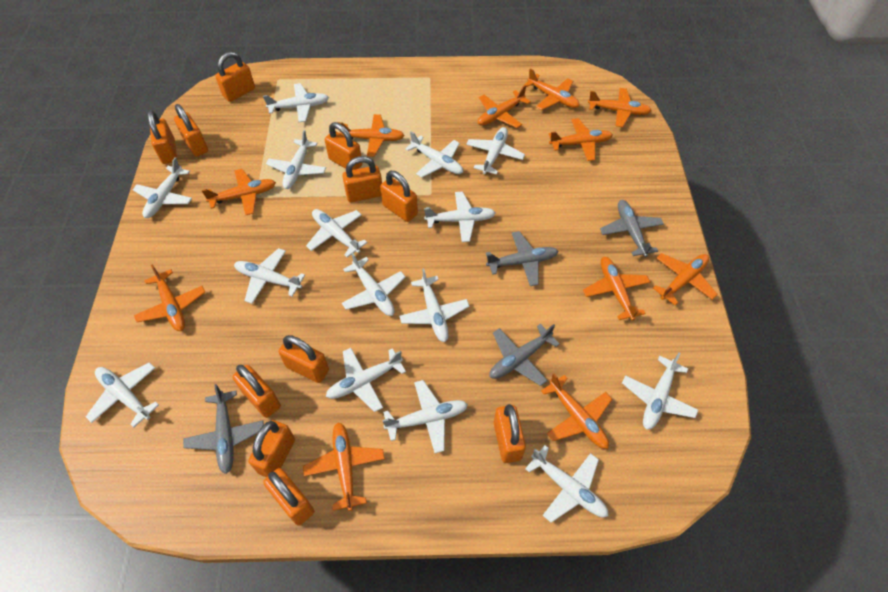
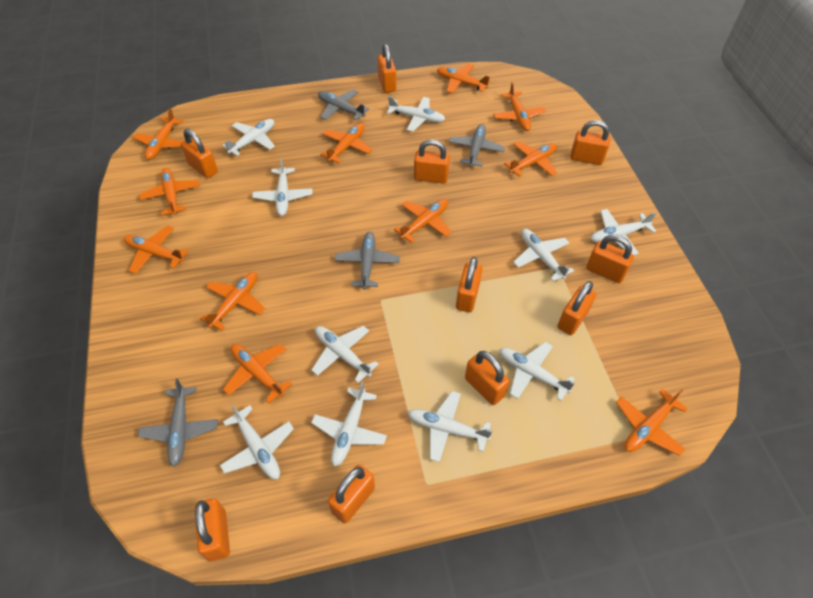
orange padlock: 11 -> 10
white plane: 15 -> 10

